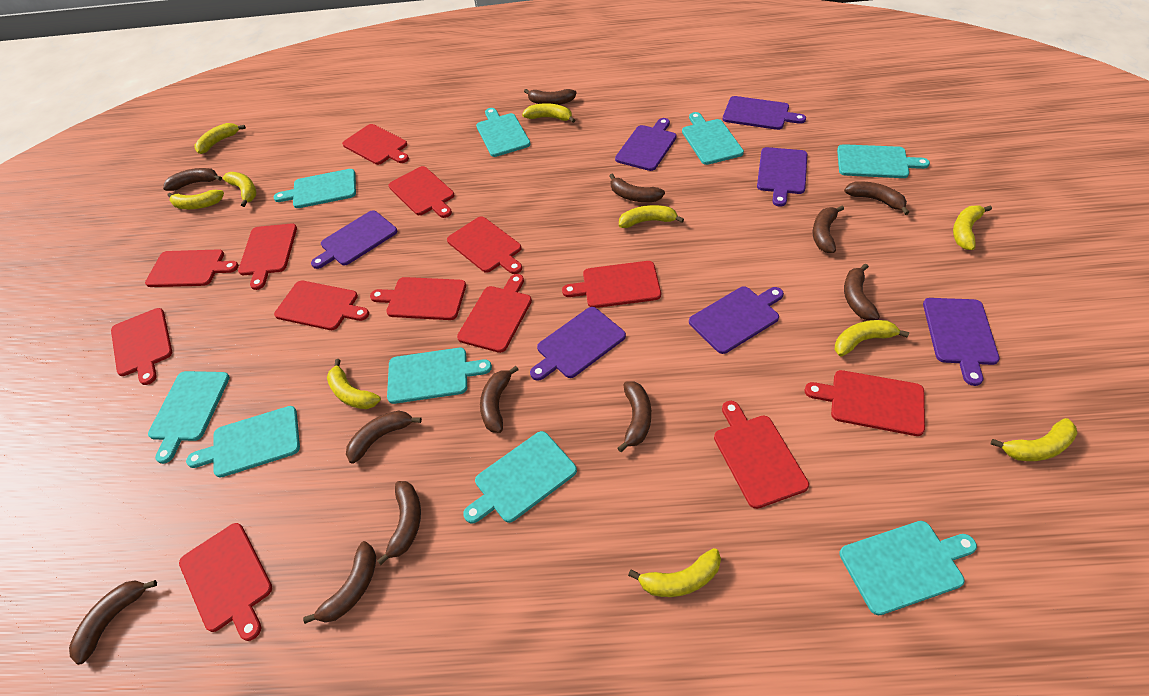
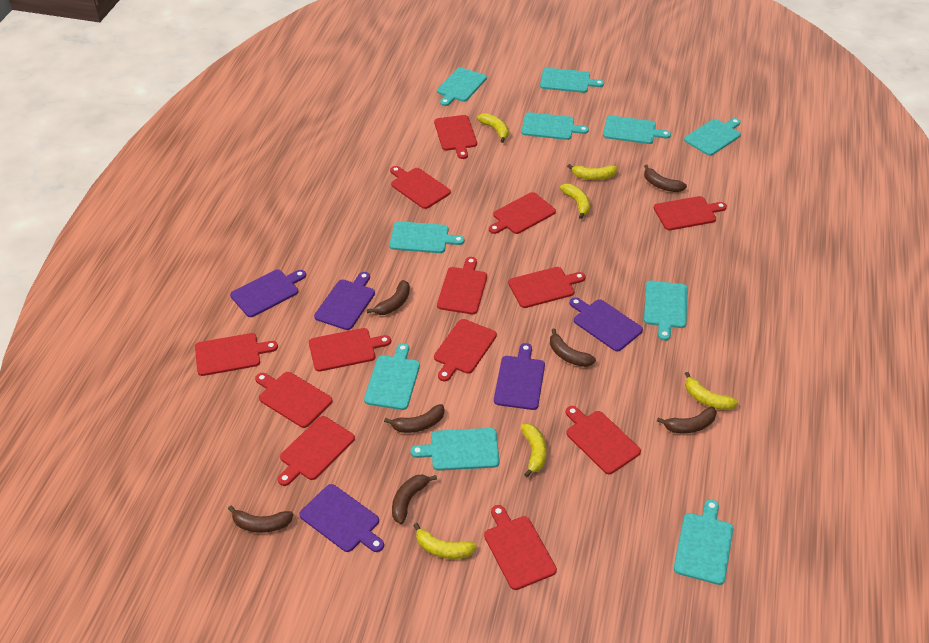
brown banana: 12 -> 7
purple cutting board: 7 -> 5
turquoise cutting board: 9 -> 10
yellow banana: 10 -> 6

